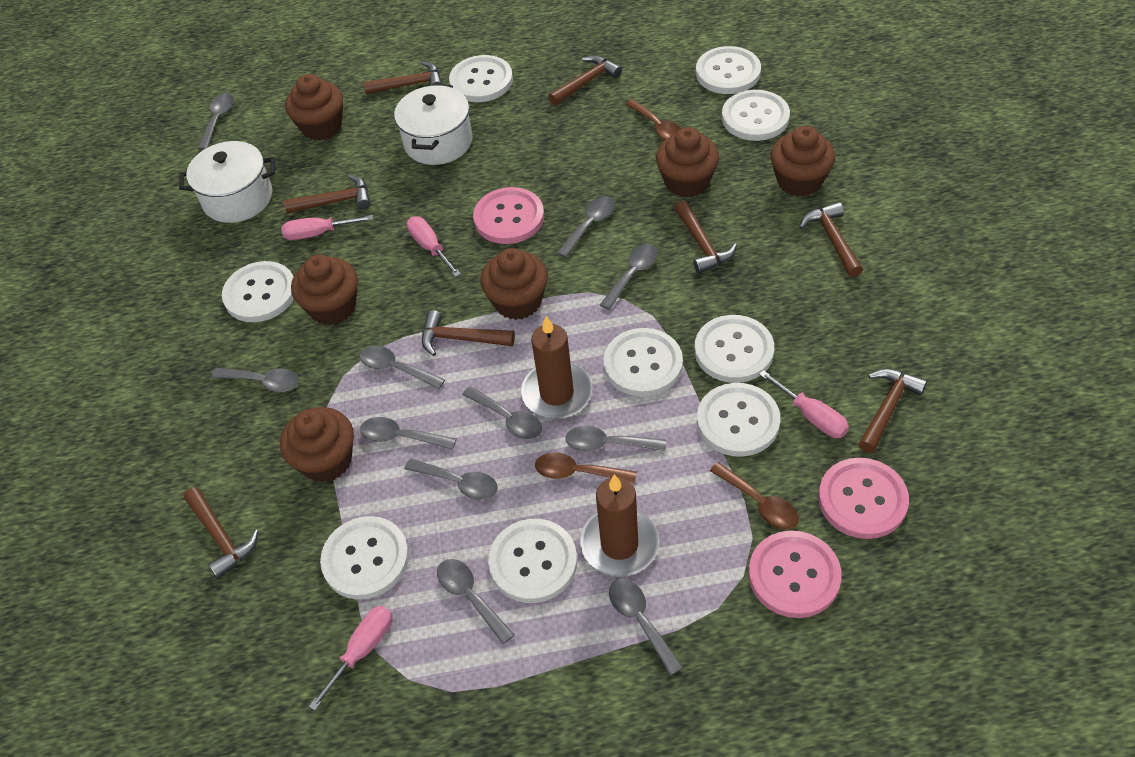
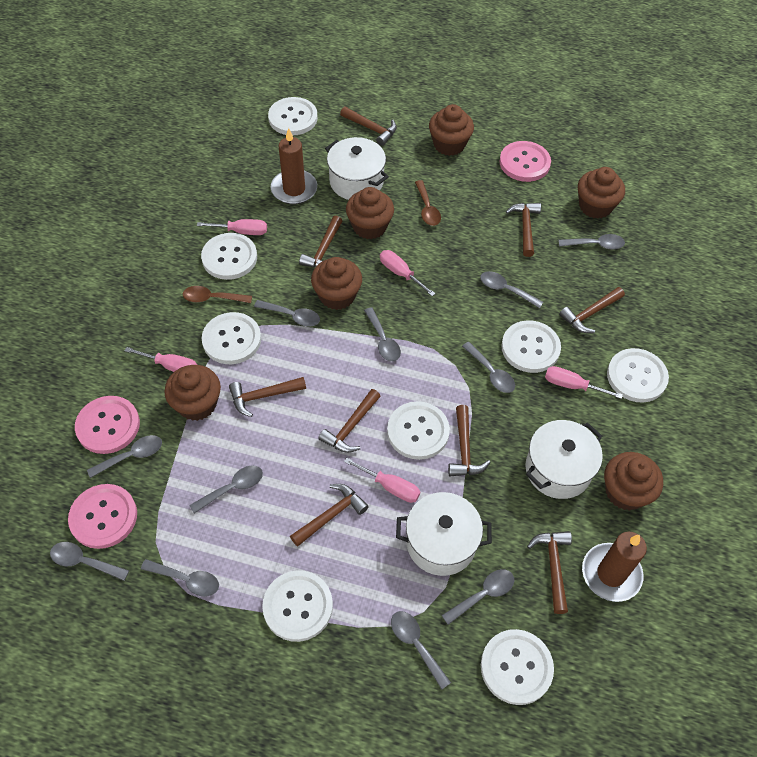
brown hammer: 8 -> 9
brown spoon: 3 -> 2
pink screwdriver: 4 -> 5
white button: 9 -> 8
white pot: 2 -> 3

